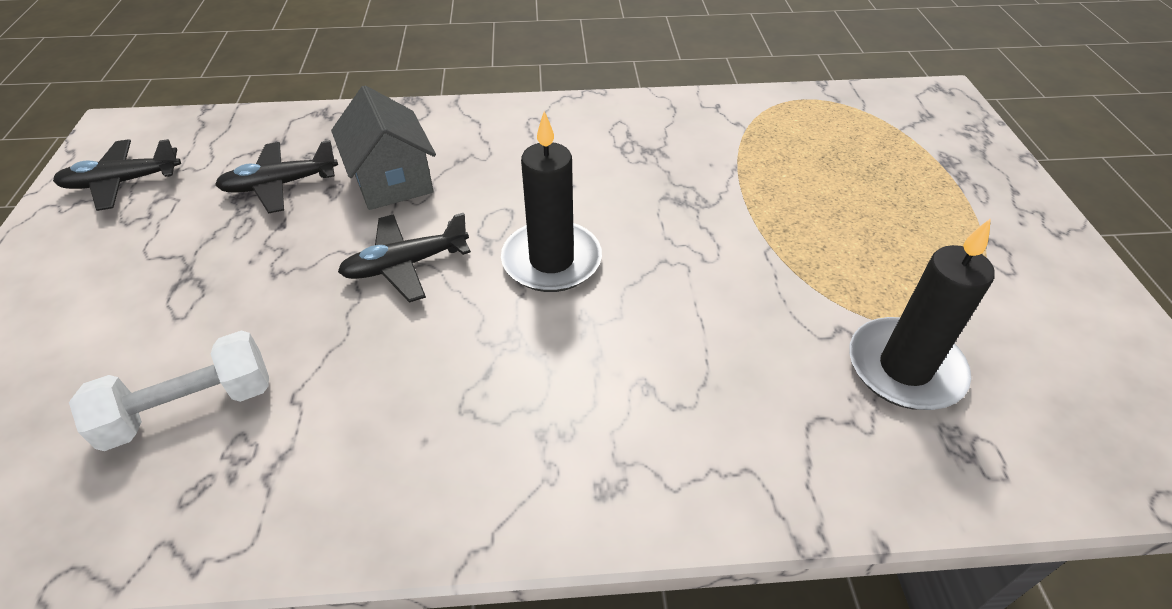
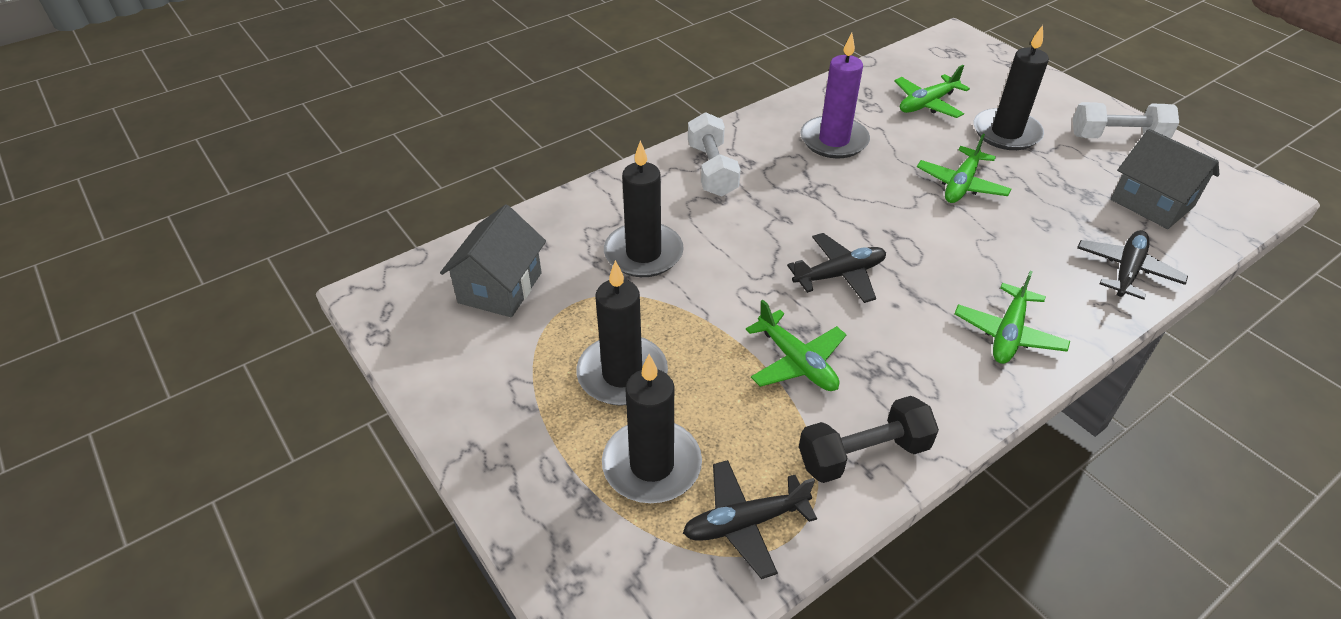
black candle: 2 -> 4
black dumbbell: 0 -> 1
green plane: 0 -> 4
grey house: 1 -> 2
purple candle: 0 -> 1
white dumbbell: 1 -> 2

